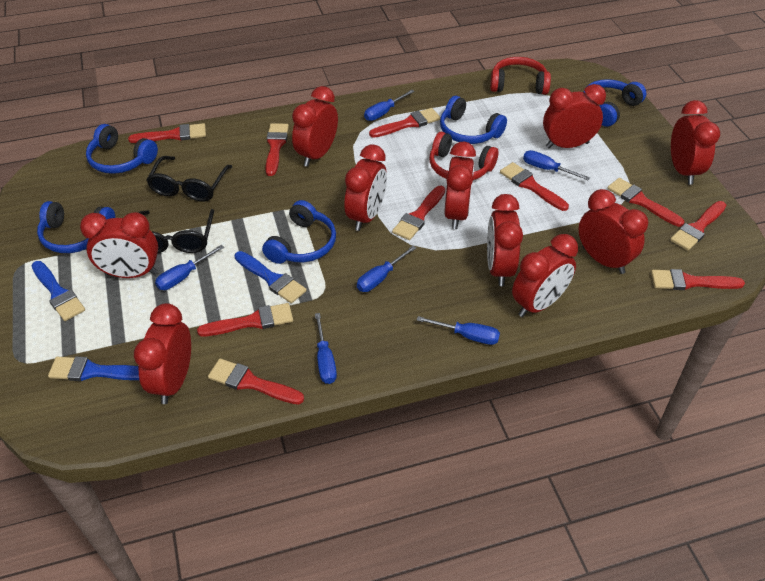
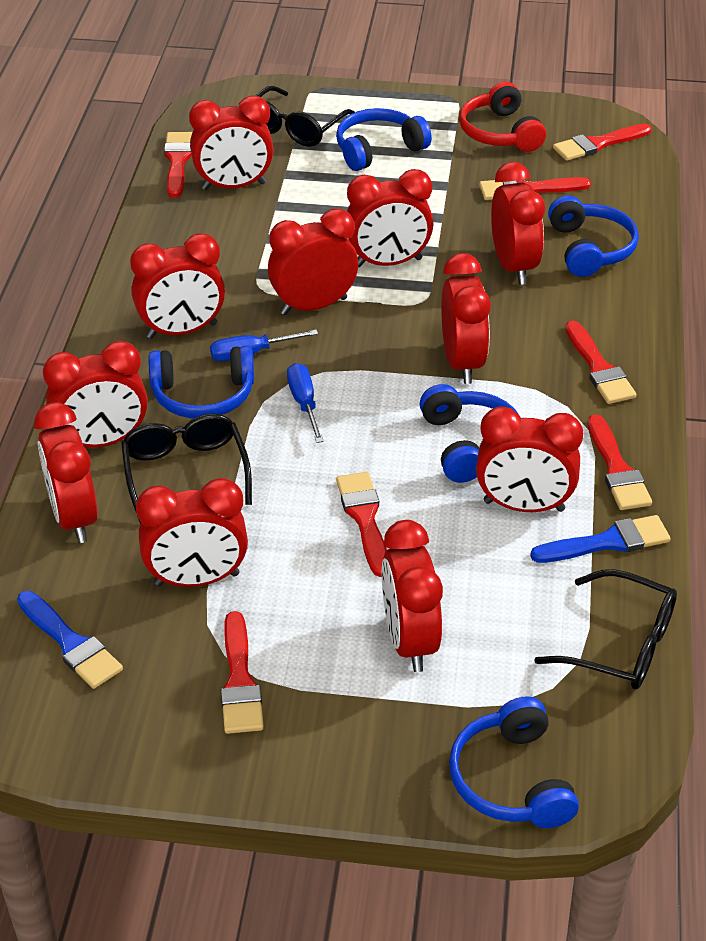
black glasses: 2 -> 3
blue brush: 3 -> 2
blue screwdriver: 6 -> 2
red brush: 10 -> 7
red clock: 10 -> 11
red headphones: 2 -> 1

